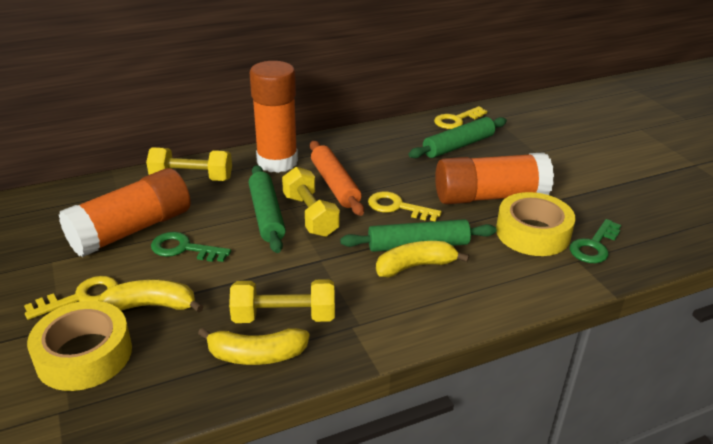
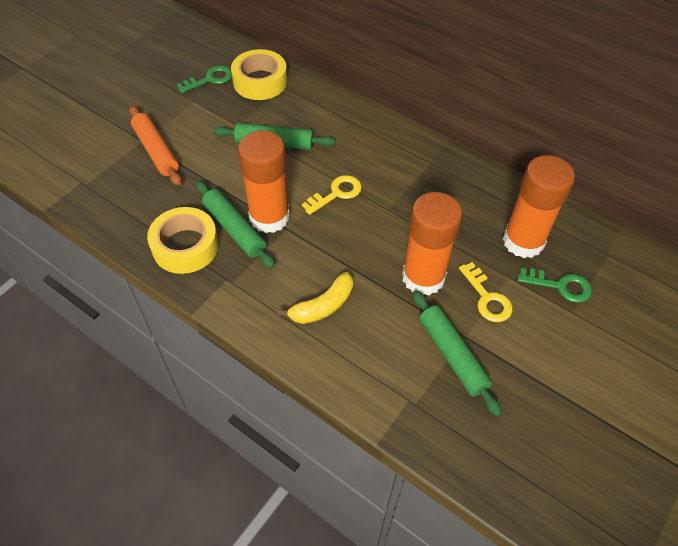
yellow banana: 3 -> 1
yellow dumbbell: 3 -> 0
yellow key: 3 -> 2

